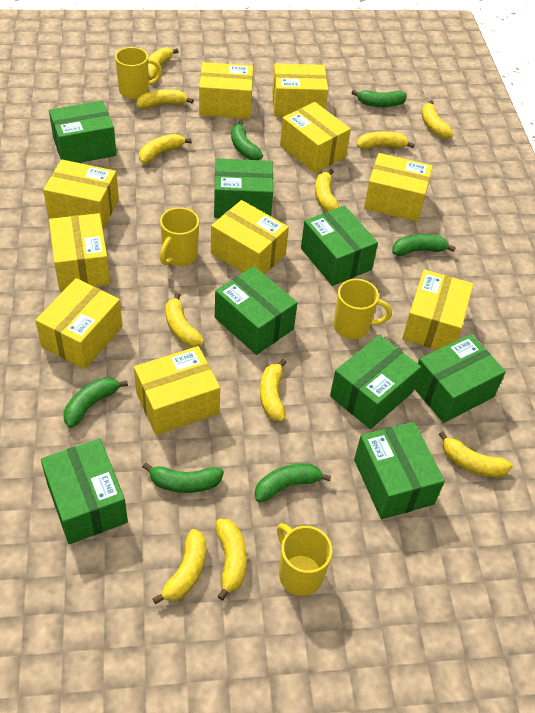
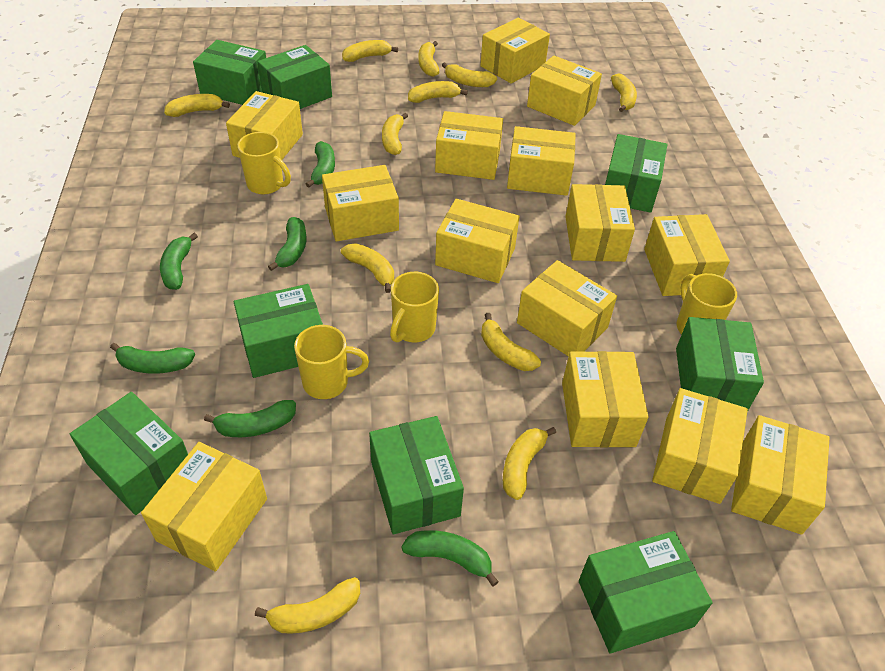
yellow box: 10 -> 14

